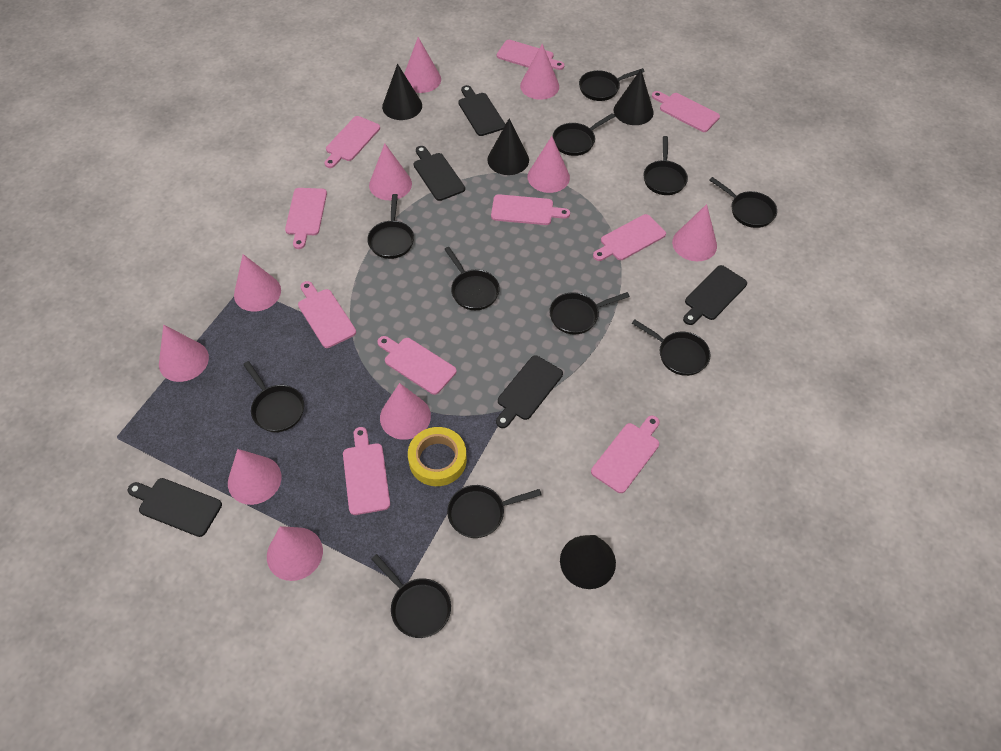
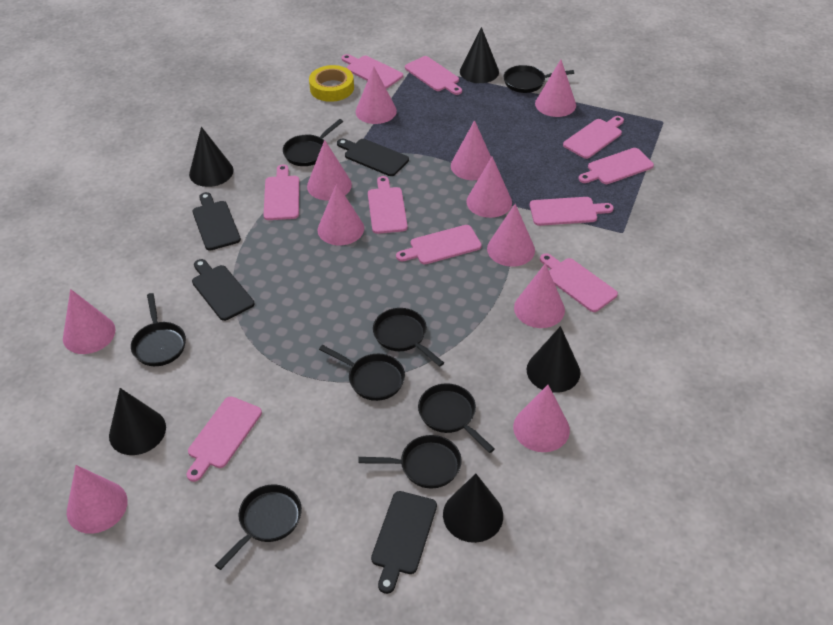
black cone: 4 -> 5
black cutting board: 5 -> 4
black pan: 11 -> 8
pink cone: 10 -> 11

